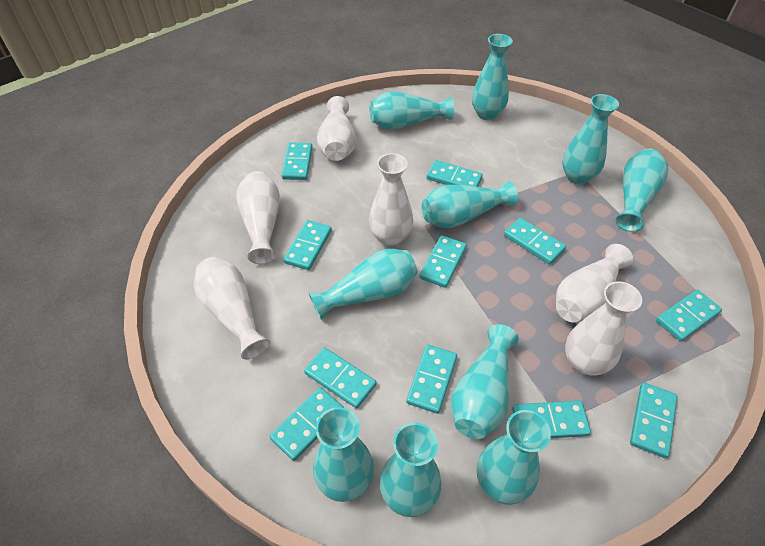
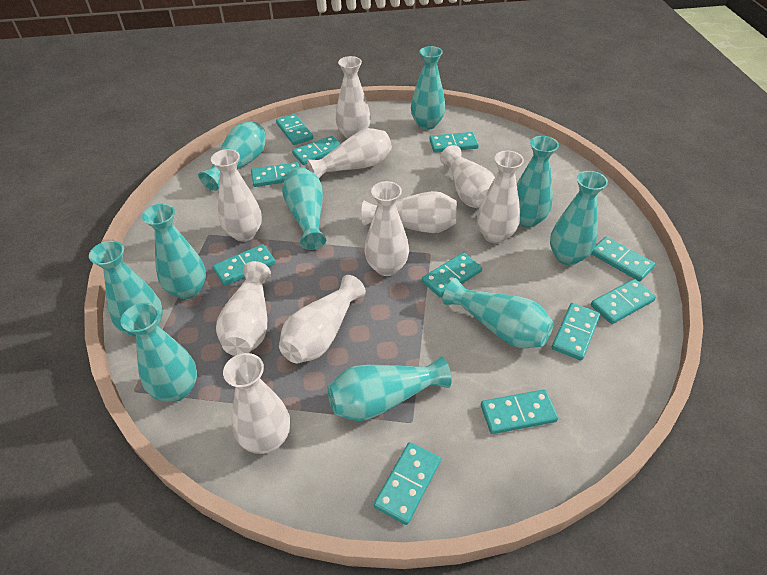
white vase: 6 -> 10

